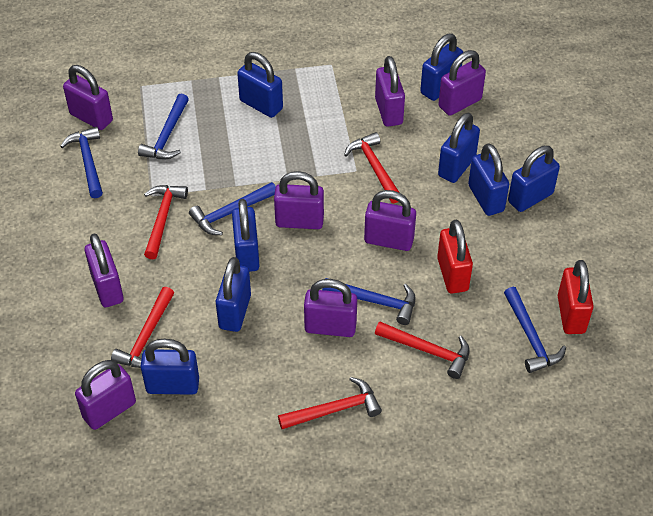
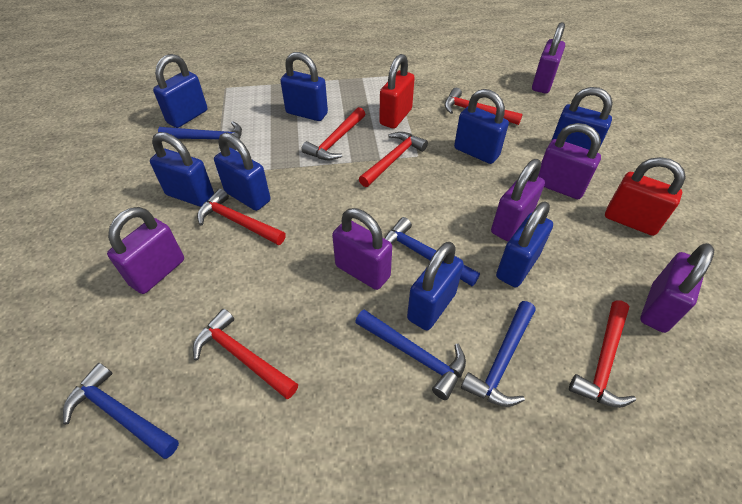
purple padlock: 8 -> 6
red hammer: 5 -> 6

